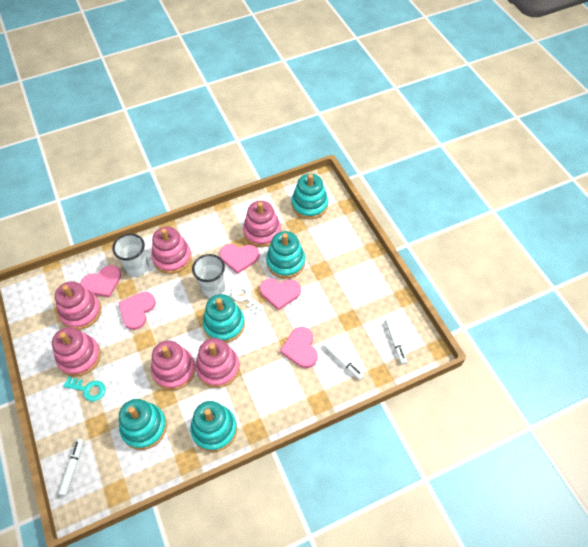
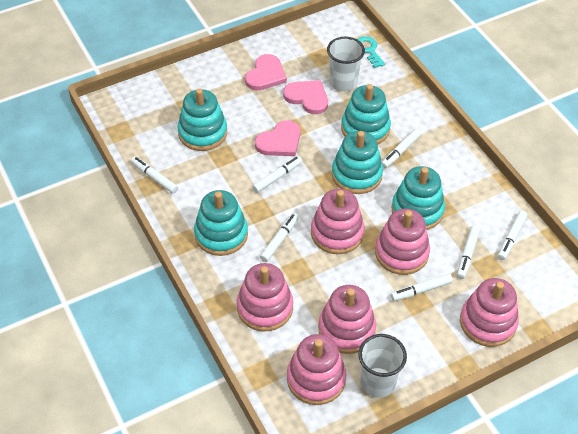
pink heart: 5 -> 3
white key: 1 -> 0
white marker: 3 -> 7

